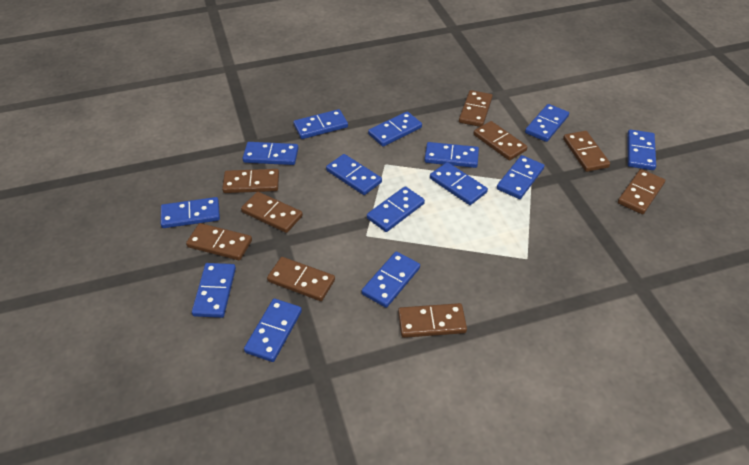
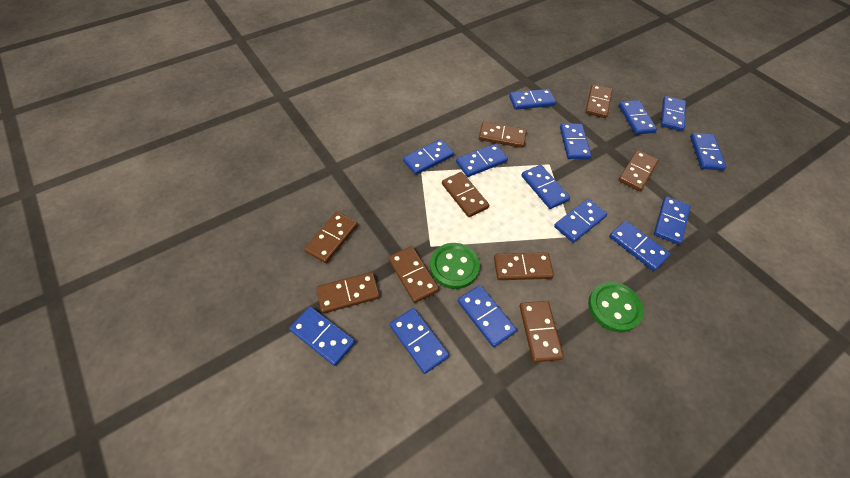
green button: 0 -> 2

